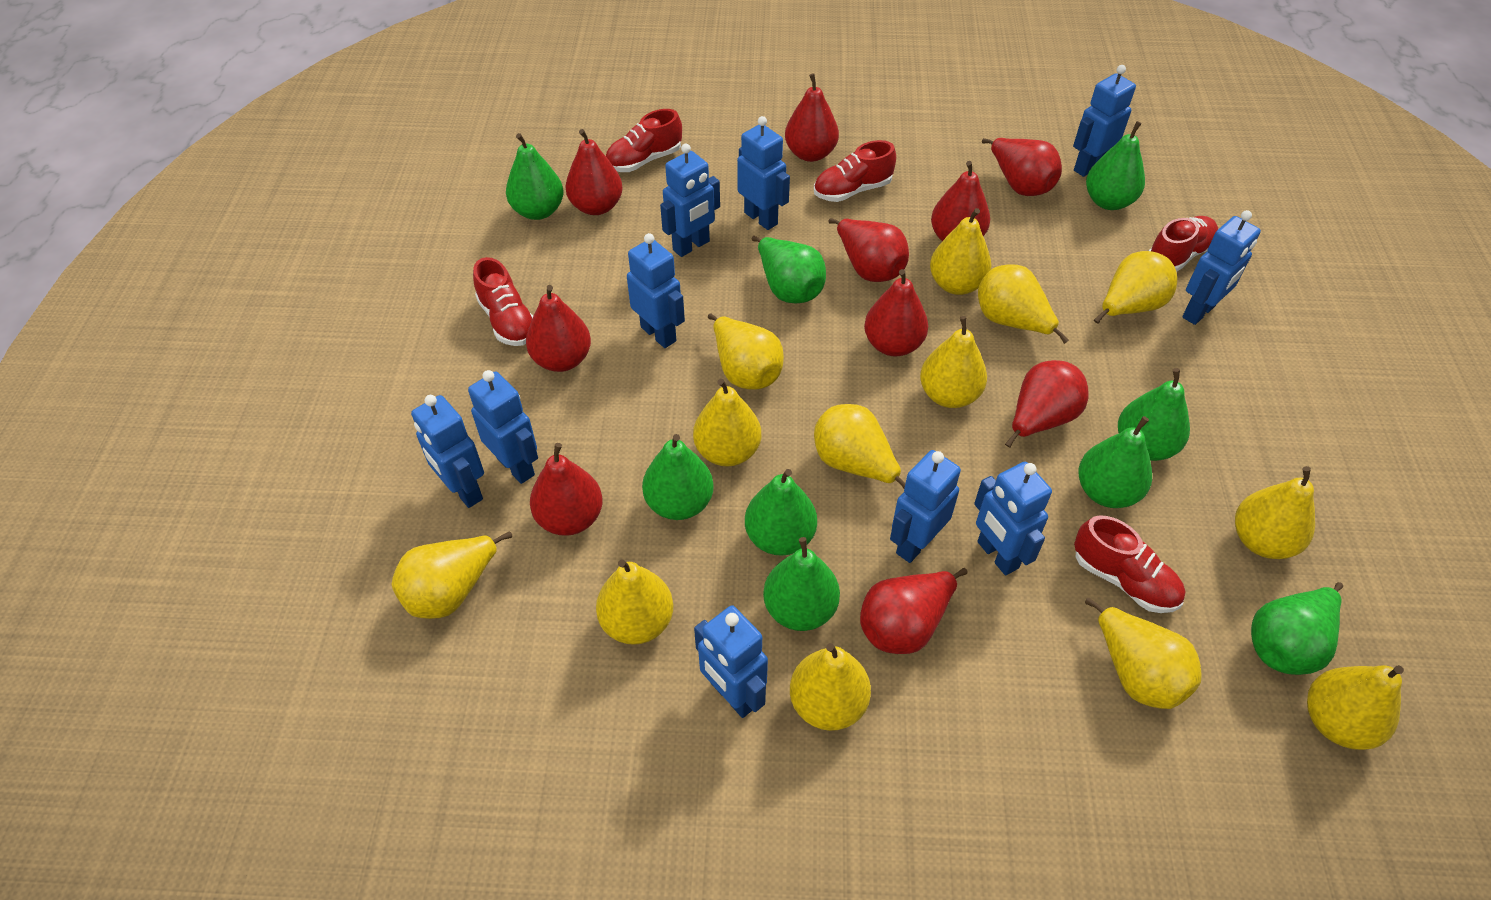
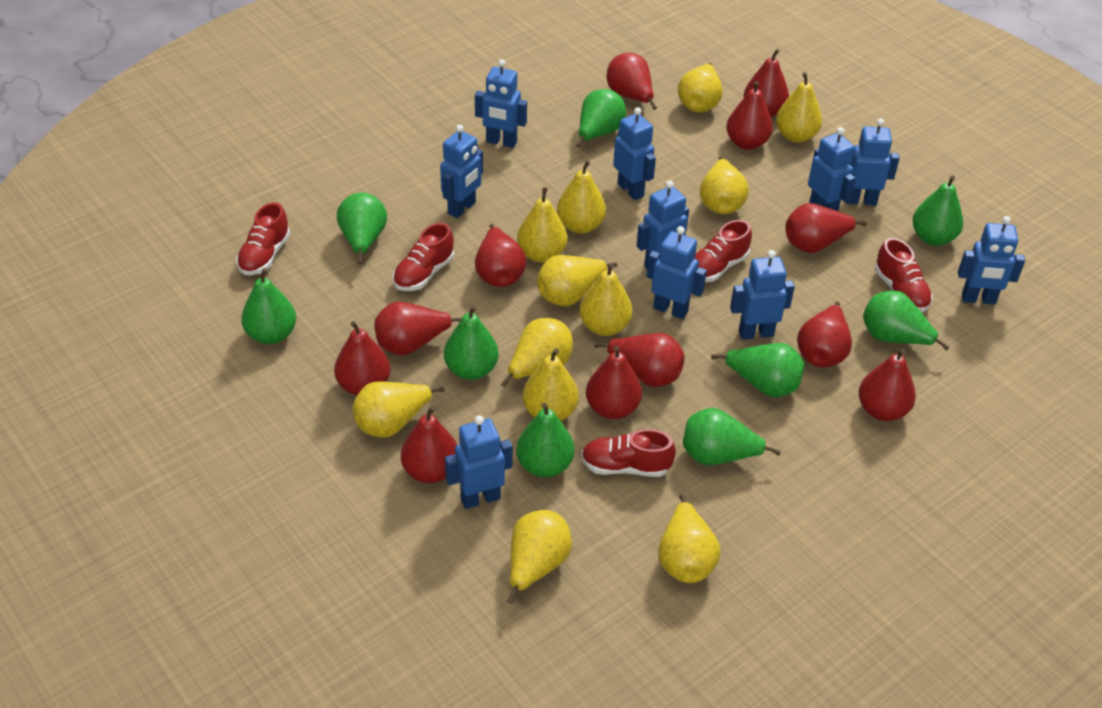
red pear: 10 -> 12
yellow pear: 13 -> 12

